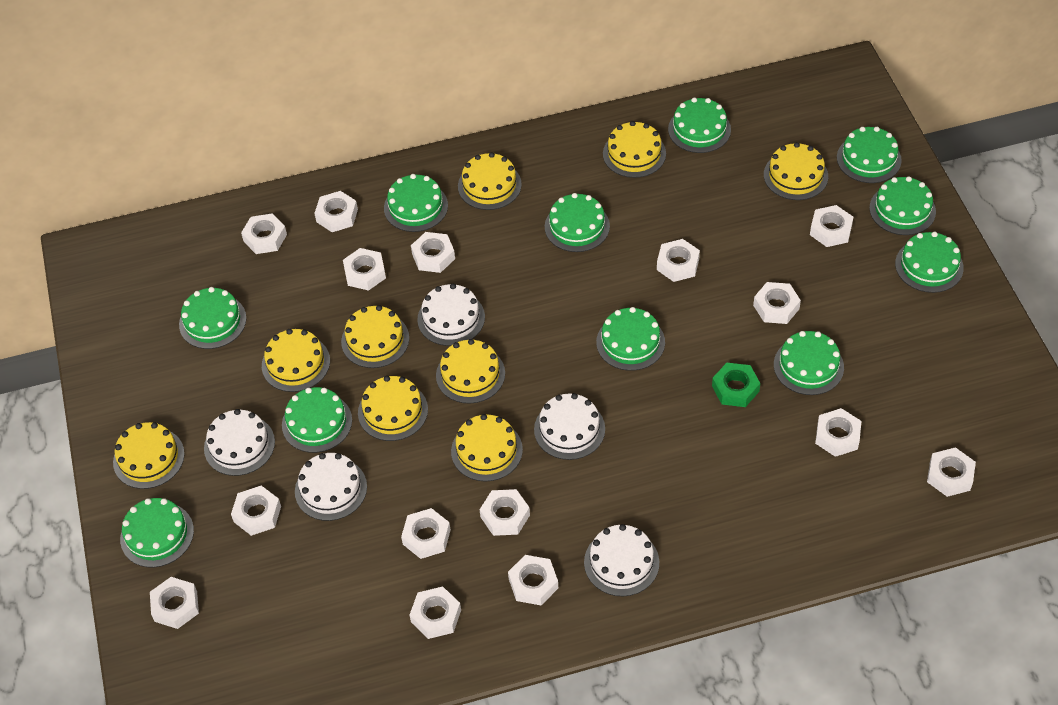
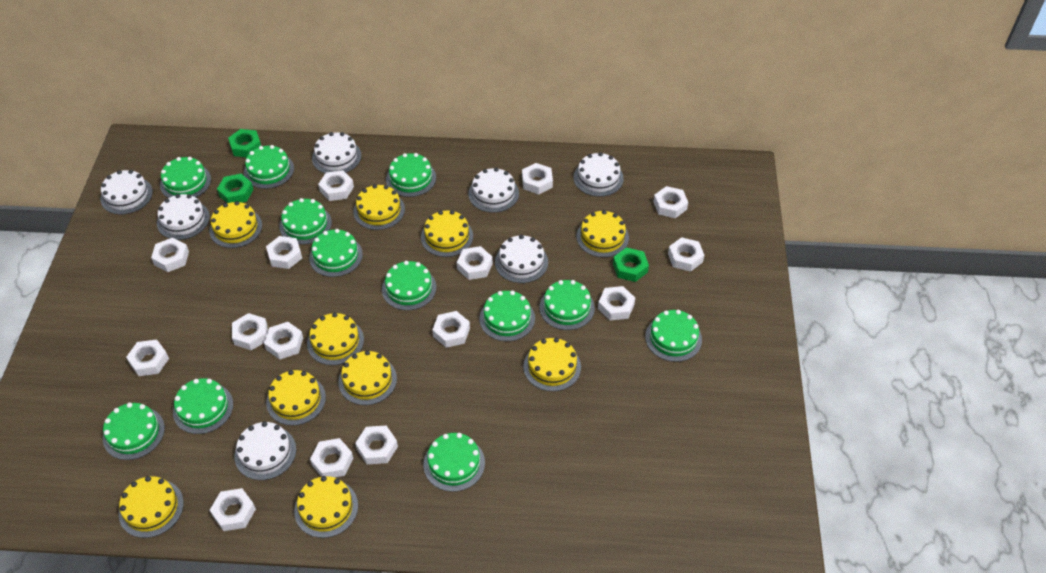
green cake: 11 -> 12
green nut: 1 -> 3
white cake: 5 -> 7
yellow cake: 9 -> 10

